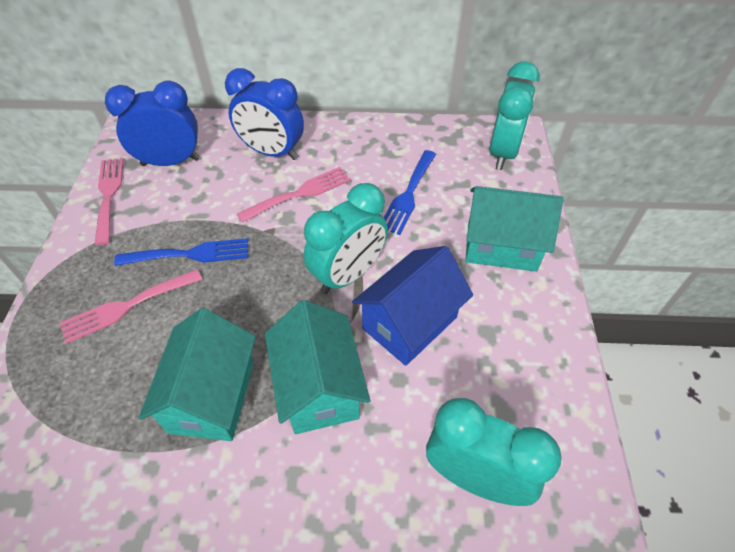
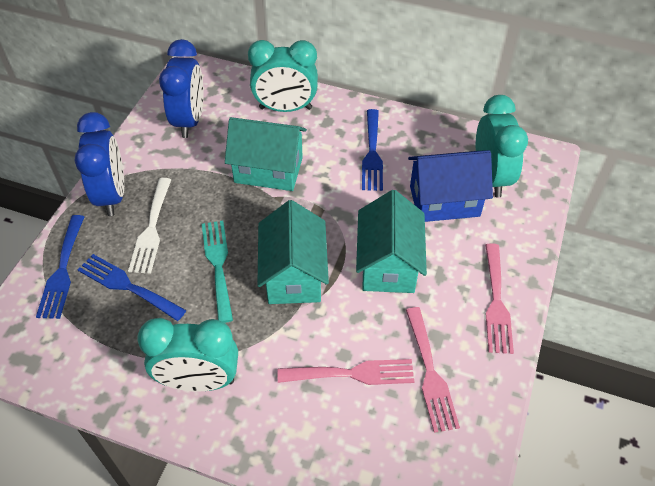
blue fork: 2 -> 3
turquoise fork: 0 -> 1
white fork: 0 -> 1

